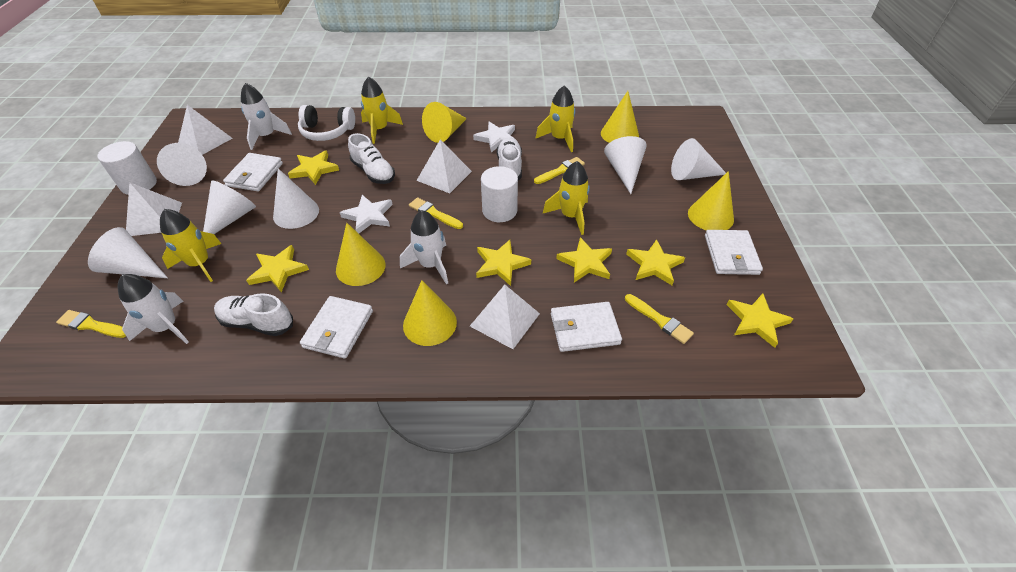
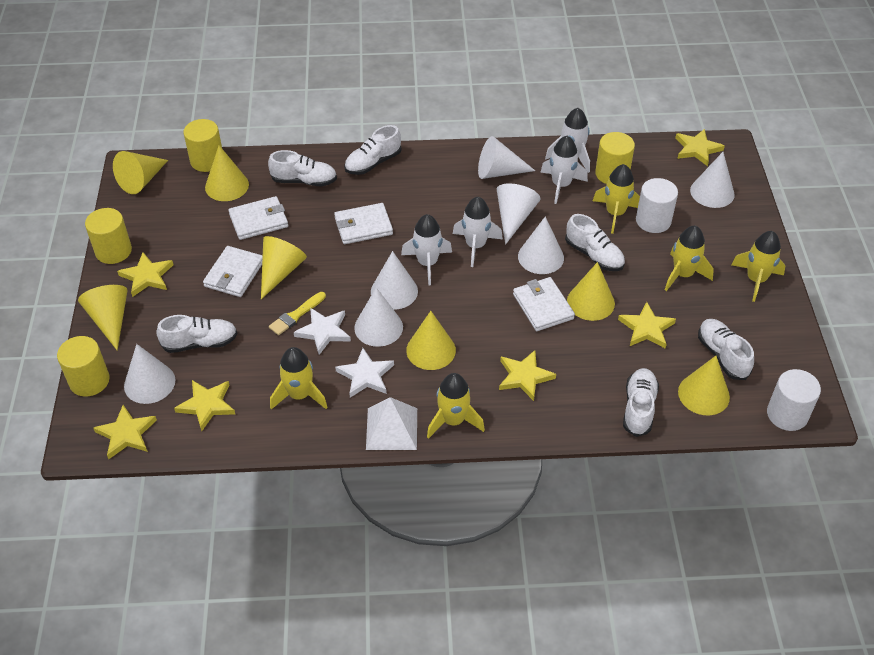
white cone: 6 -> 7
white headphones: 1 -> 0
white pyramid: 4 -> 1
white rocket: 3 -> 4
white shoe: 3 -> 6
yellow brush: 4 -> 1
yellow cone: 5 -> 7
yellow cylinder: 0 -> 4
yellow rocket: 4 -> 5

